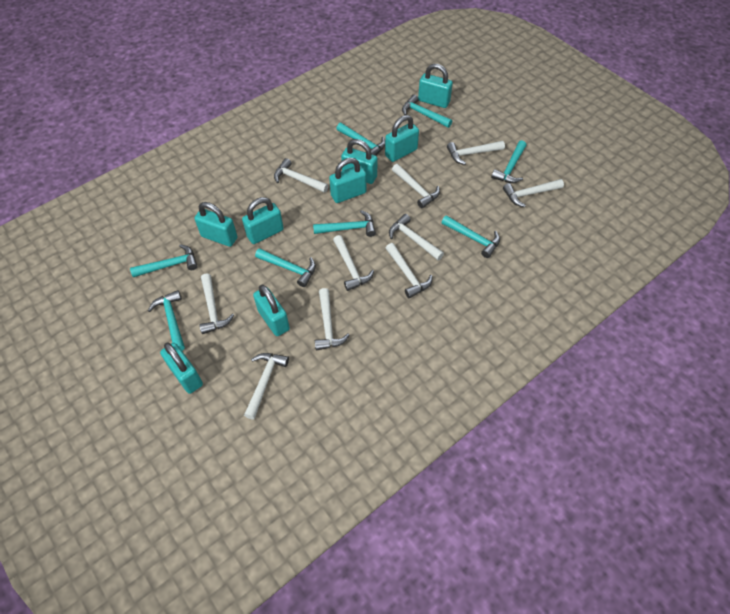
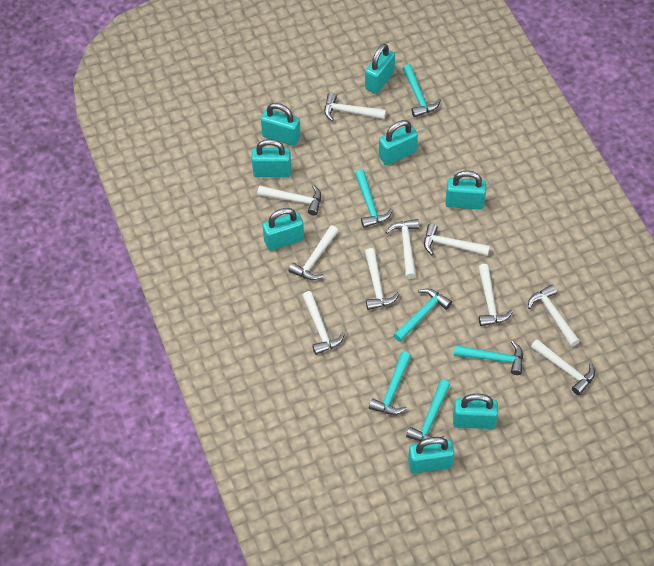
turquoise hammer: 8 -> 6

